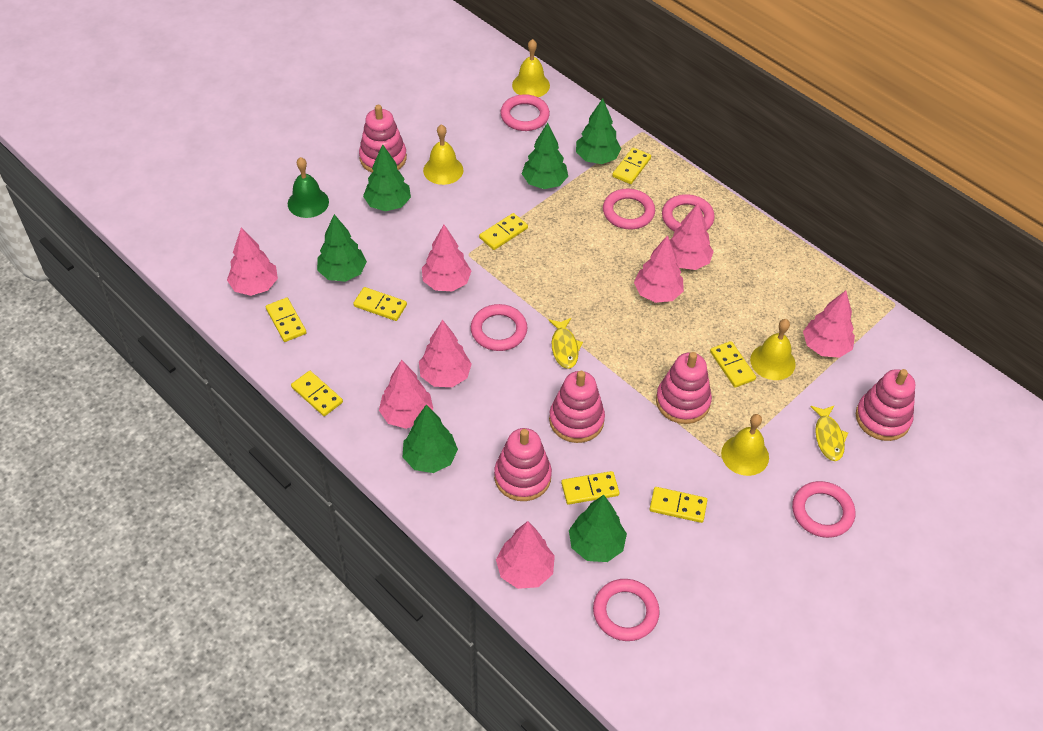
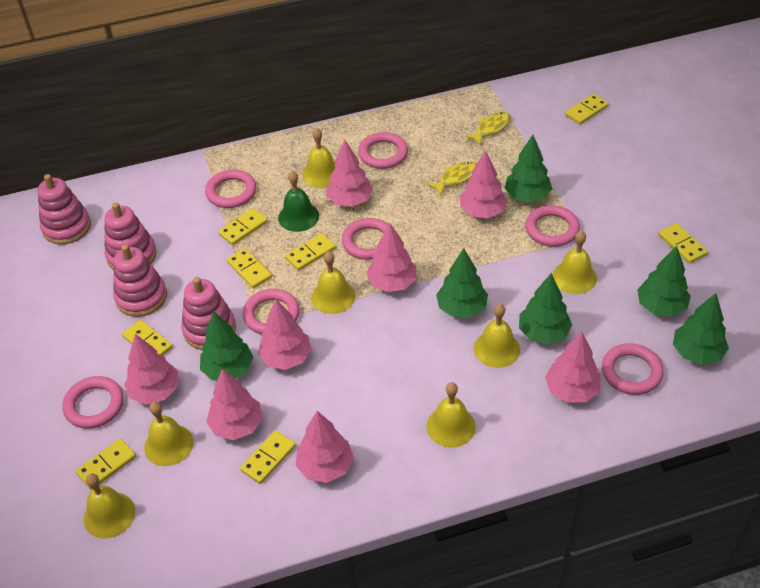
pink ring: 6 -> 7
pink stacking toy: 5 -> 4
yellow bell: 4 -> 7

